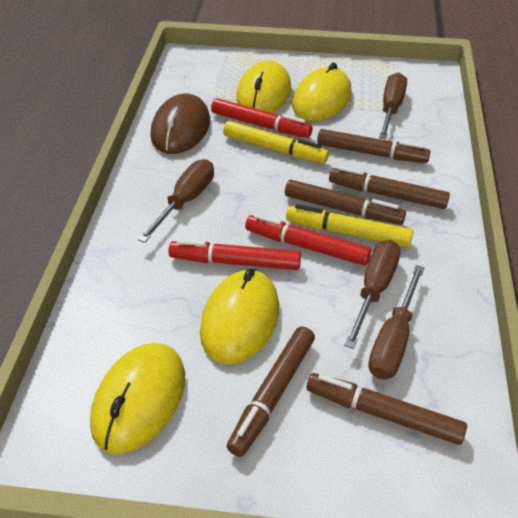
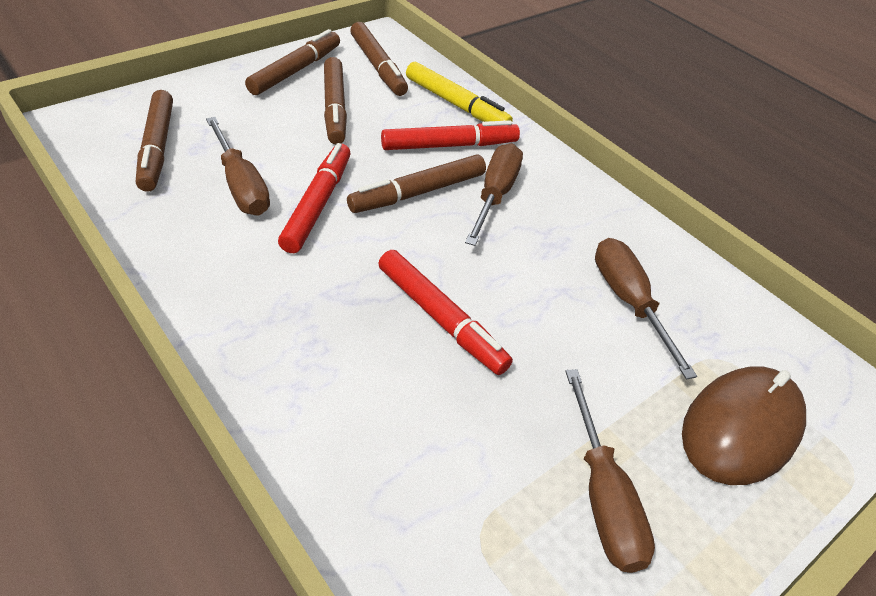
yellow marker: 2 -> 1
yellow mouse: 4 -> 0

